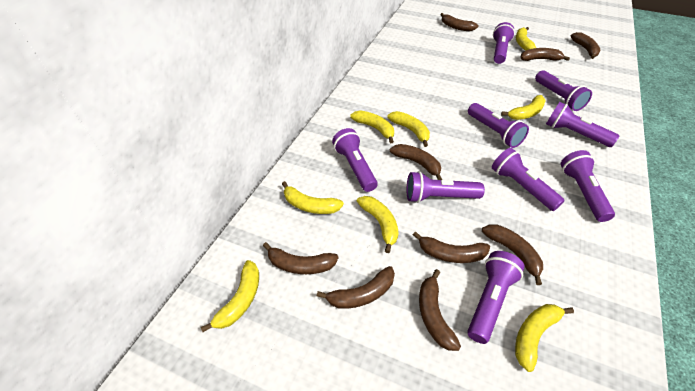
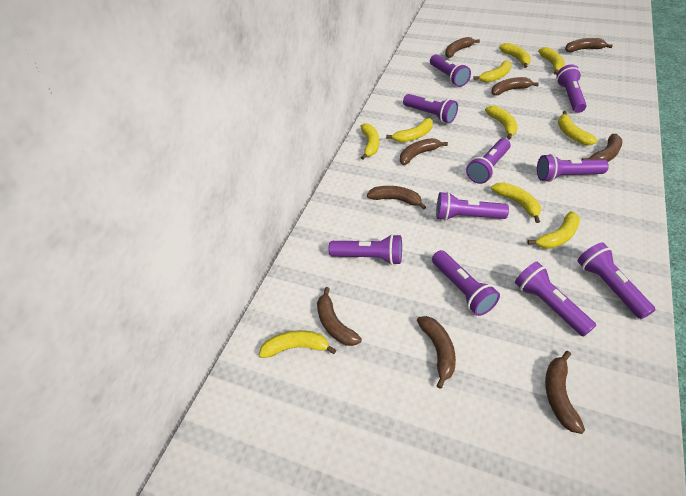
purple flashlight: 9 -> 10
yellow banana: 8 -> 10

